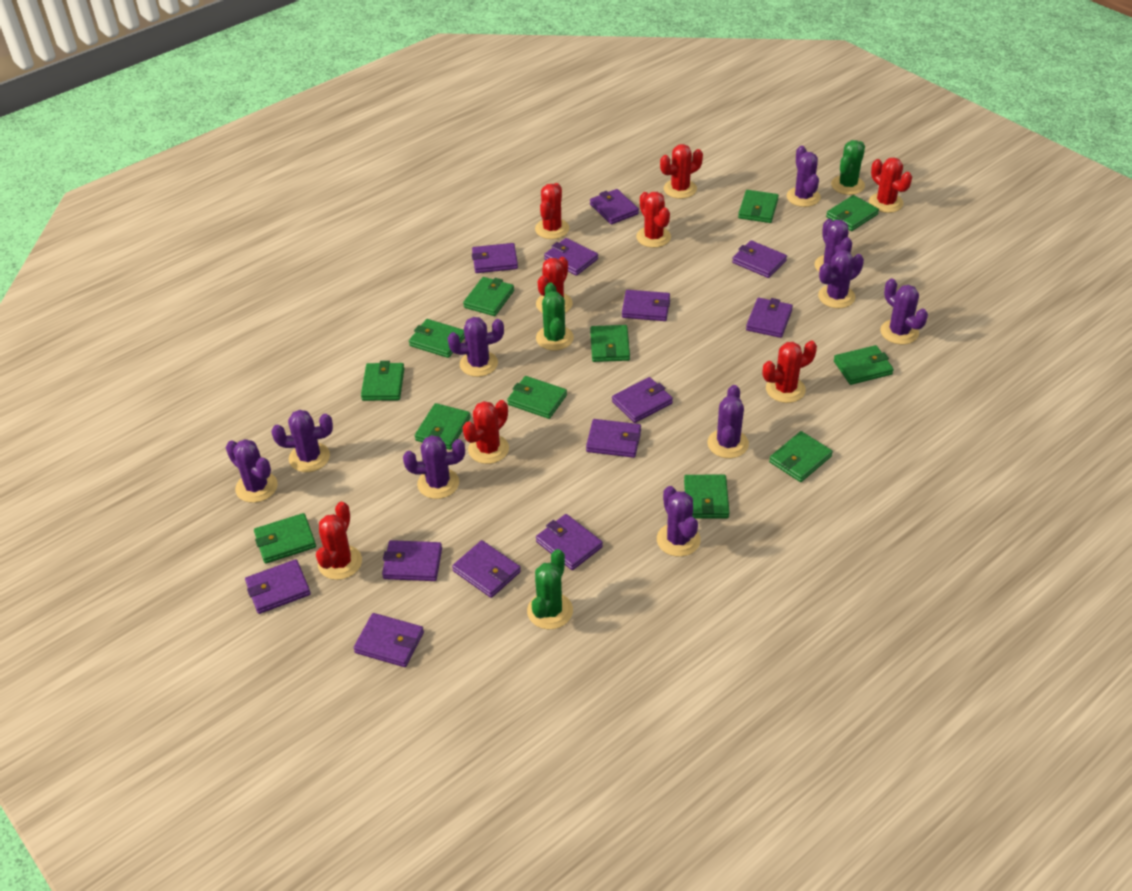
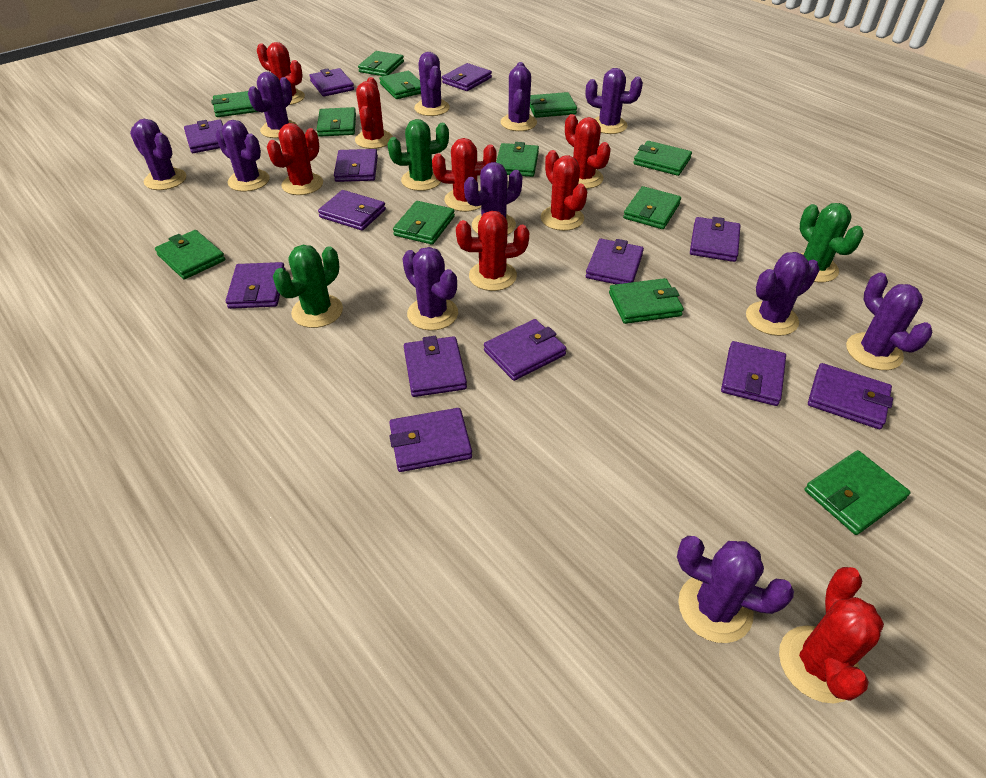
purple cactus: 10 -> 11

